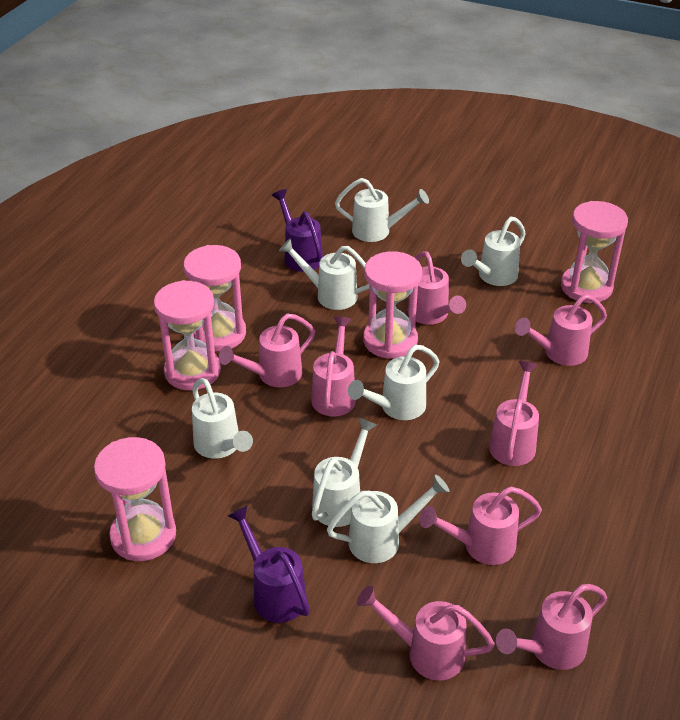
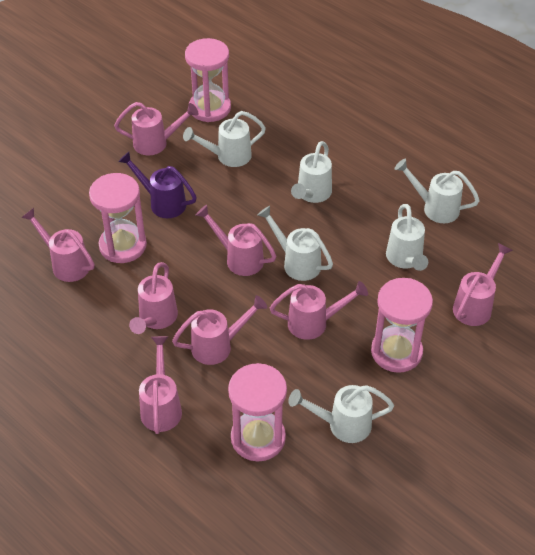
pink hourglass: 5 -> 4
purple watering can: 2 -> 1
white watering can: 7 -> 6

